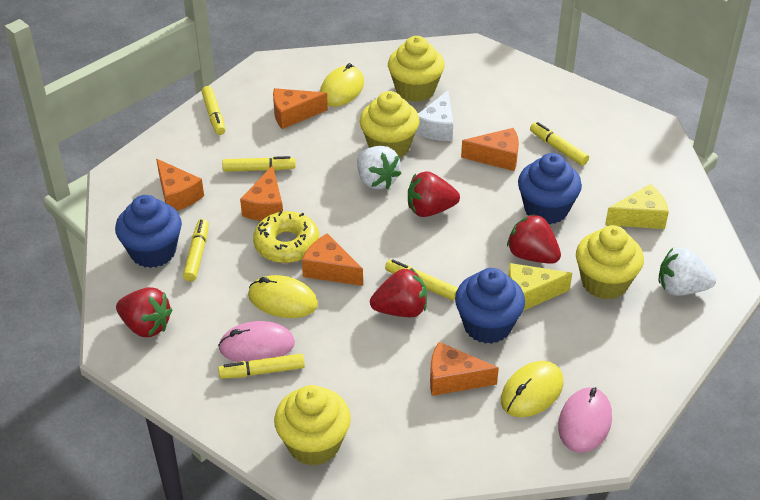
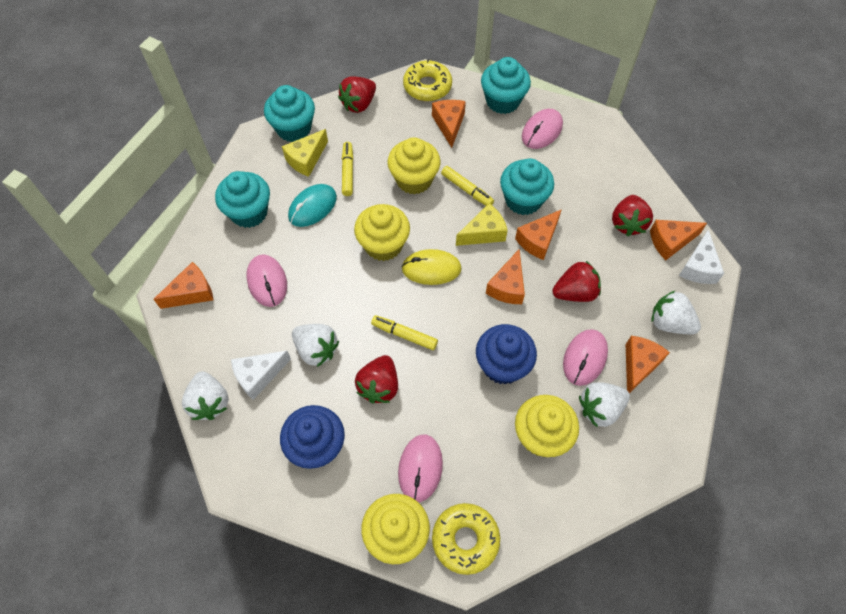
blue cupcake: 3 -> 2
pink mouse: 2 -> 4
turquoise cupcake: 0 -> 4
turquoise mouse: 0 -> 1
white cheese: 1 -> 2
white strawberry: 2 -> 4
yellow donut: 1 -> 2
yellow marker: 6 -> 3
yellow mouse: 3 -> 1

